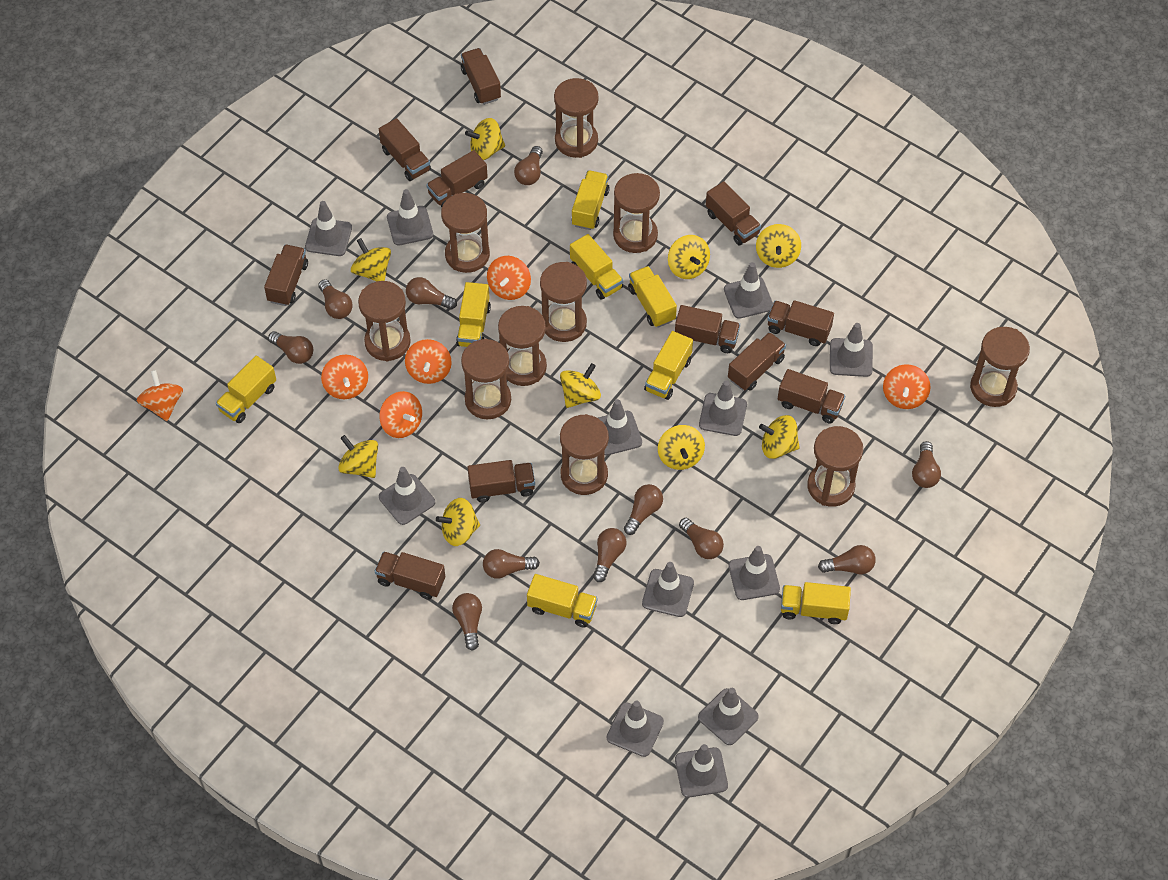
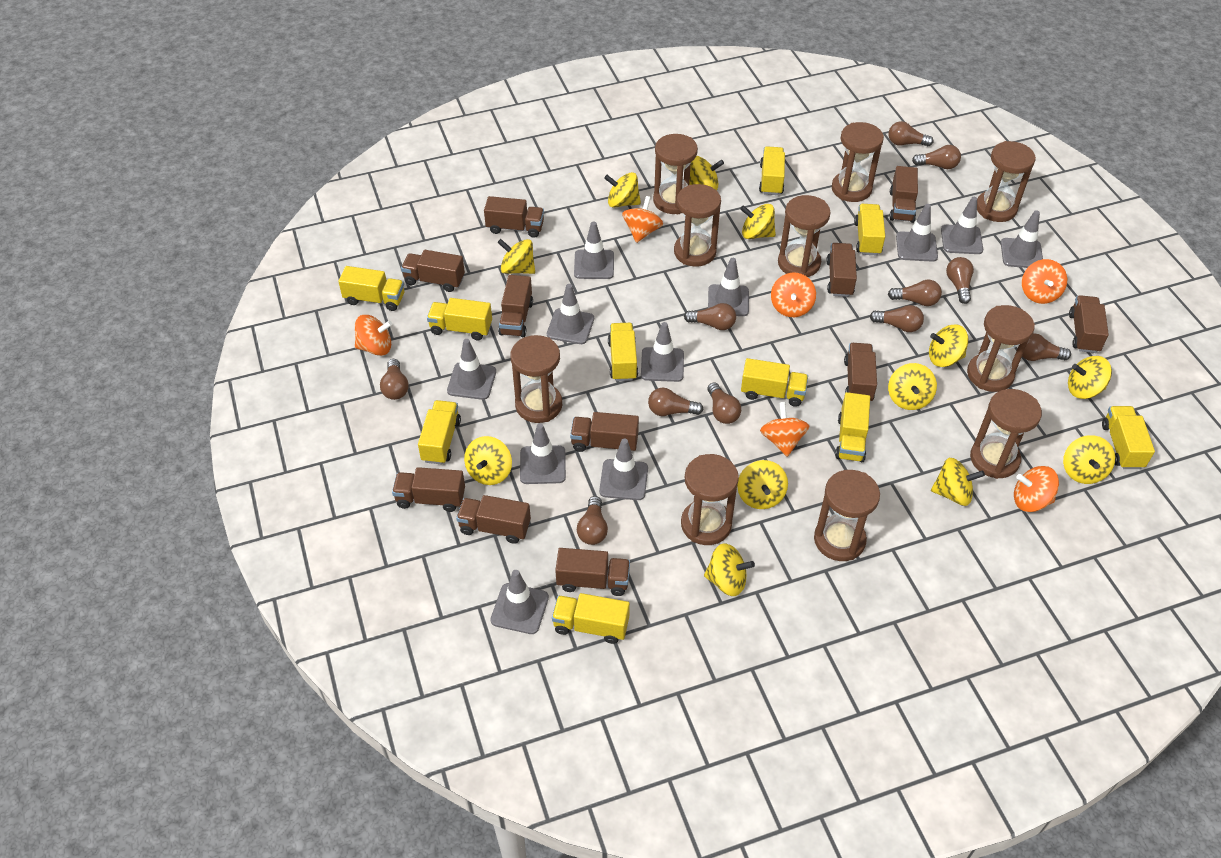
grey traffic cone: 12 -> 11
yellow spinning top: 9 -> 12
yellow truck: 8 -> 10

